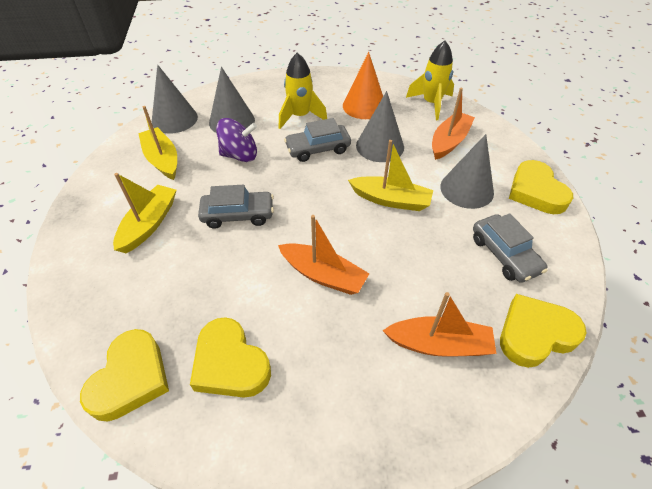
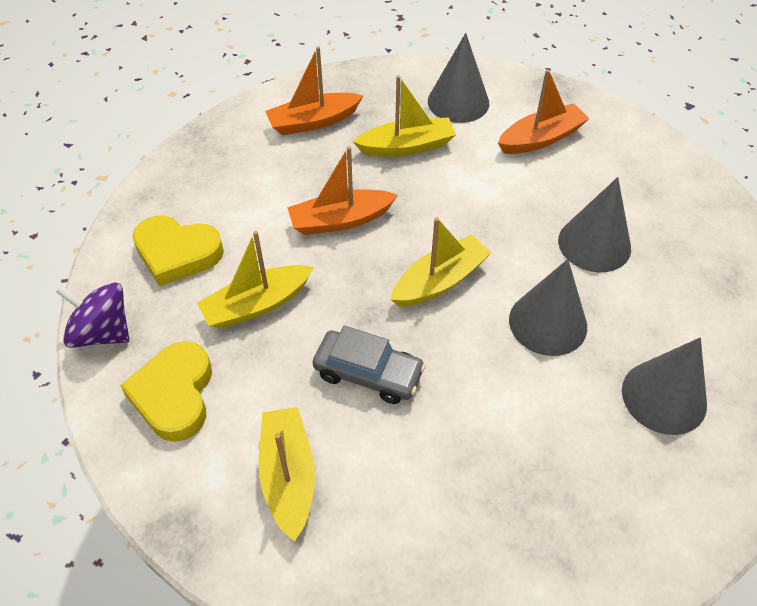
grey car: 3 -> 1
orange cone: 1 -> 0
yellow boat: 3 -> 4
yellow heart: 4 -> 2
yellow rocket: 2 -> 0

